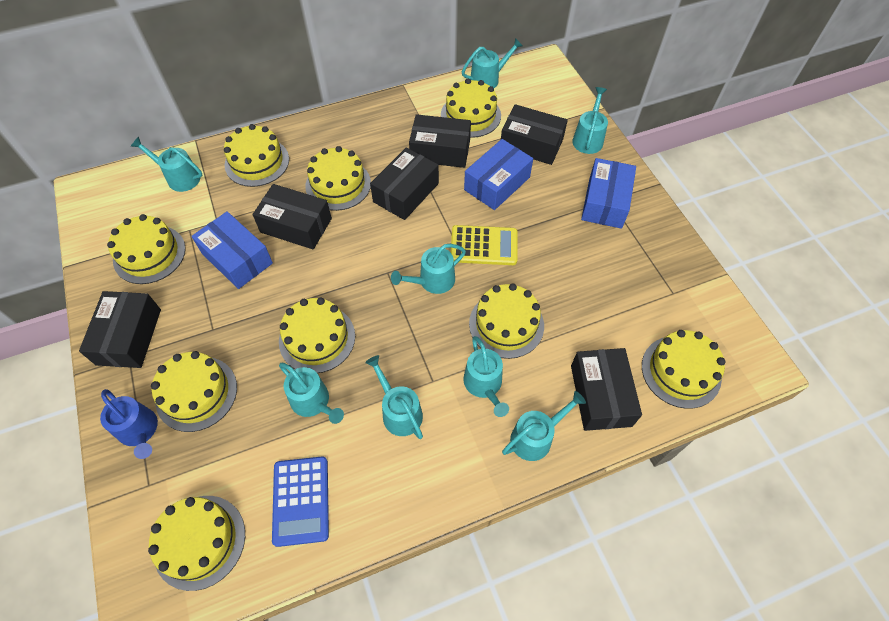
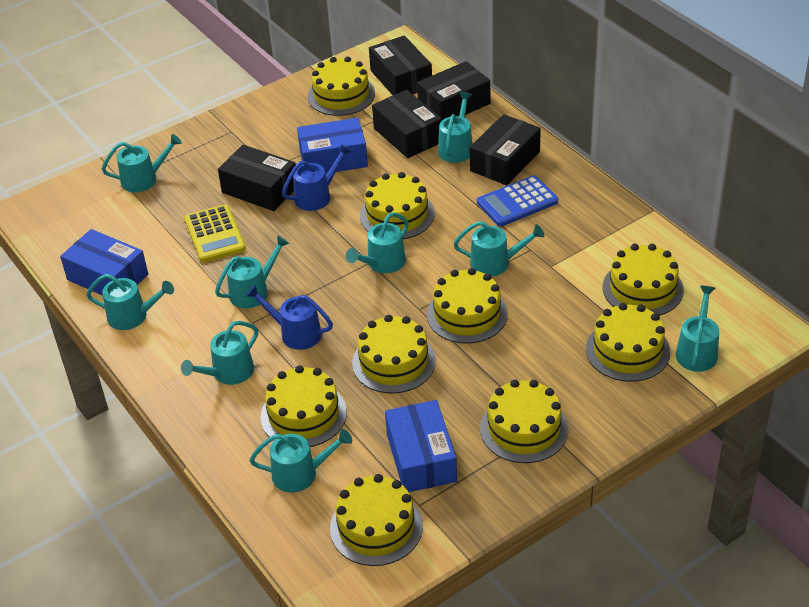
black box: 6 -> 5
blue watering can: 1 -> 2
turquoise watering can: 8 -> 9

